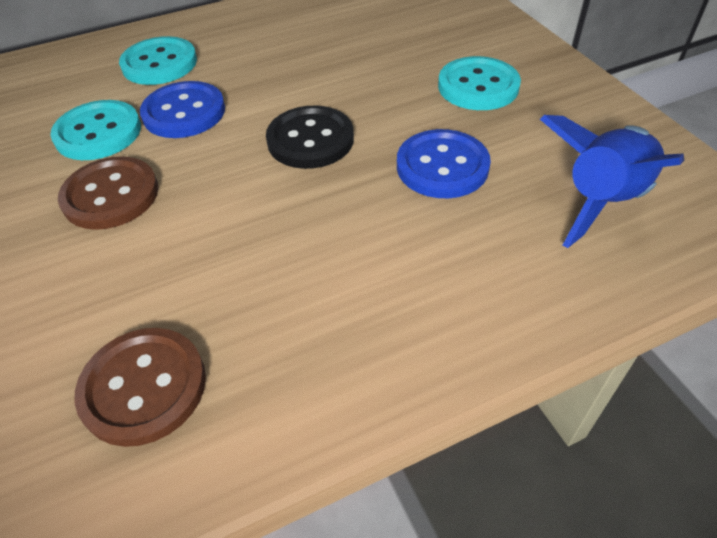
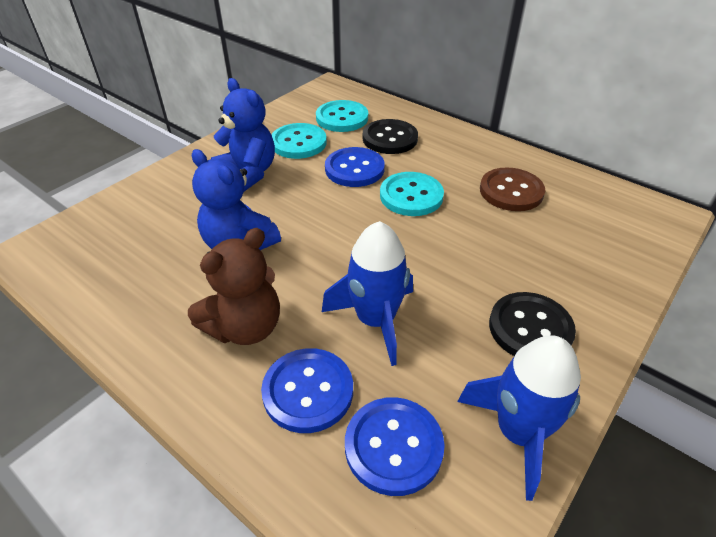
black button: 1 -> 2
blue button: 2 -> 3
blue rocket: 1 -> 2
blue teddy bear: 0 -> 2
brown button: 2 -> 1
brown teddy bear: 0 -> 1

